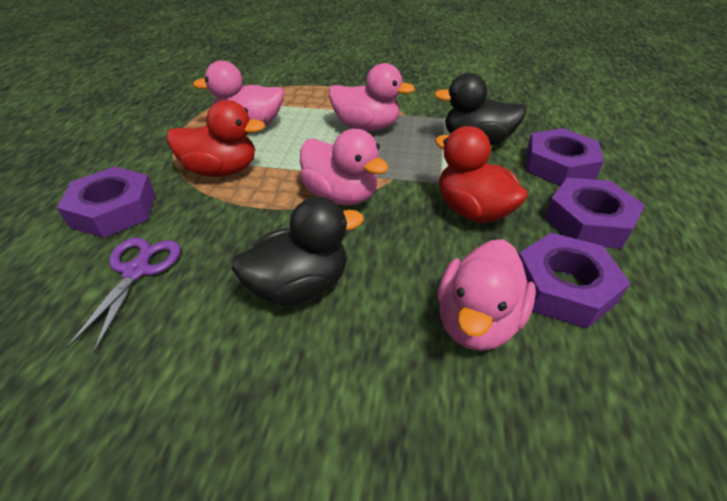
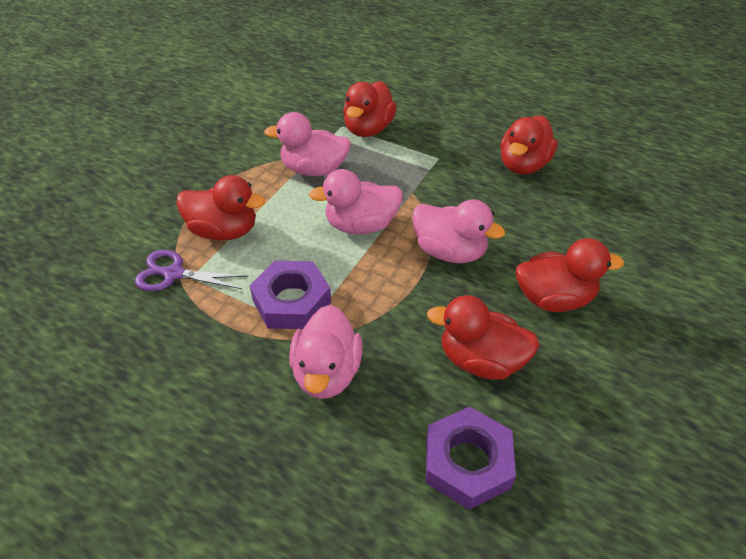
black duck: 2 -> 0
purple nut: 4 -> 2
red duck: 2 -> 5

